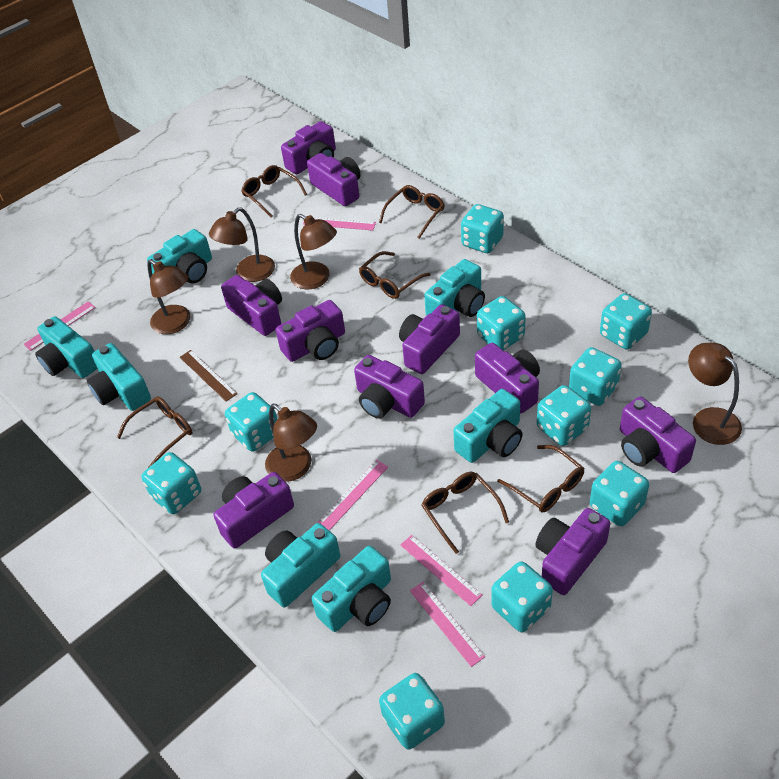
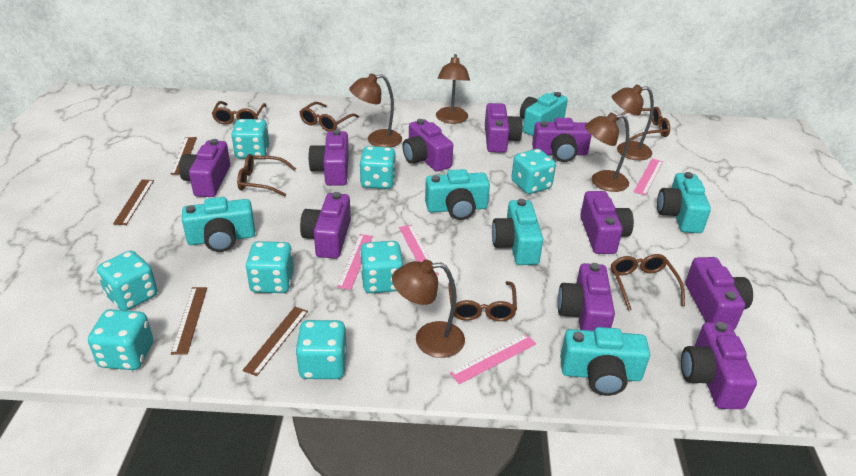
brown ruler: 1 -> 4
pink ruler: 5 -> 4
turquoise camera: 7 -> 6
turquoise dice: 10 -> 8

